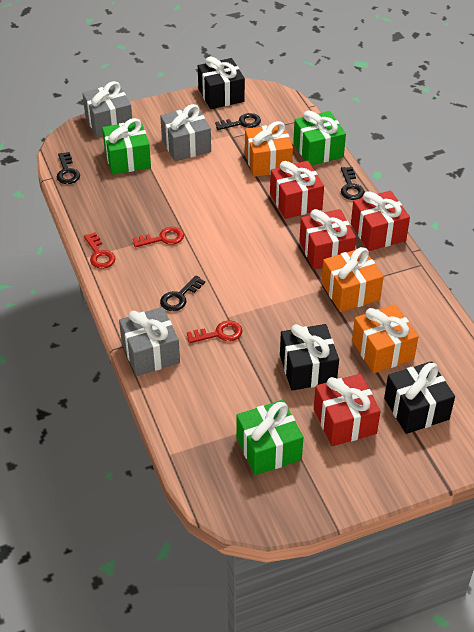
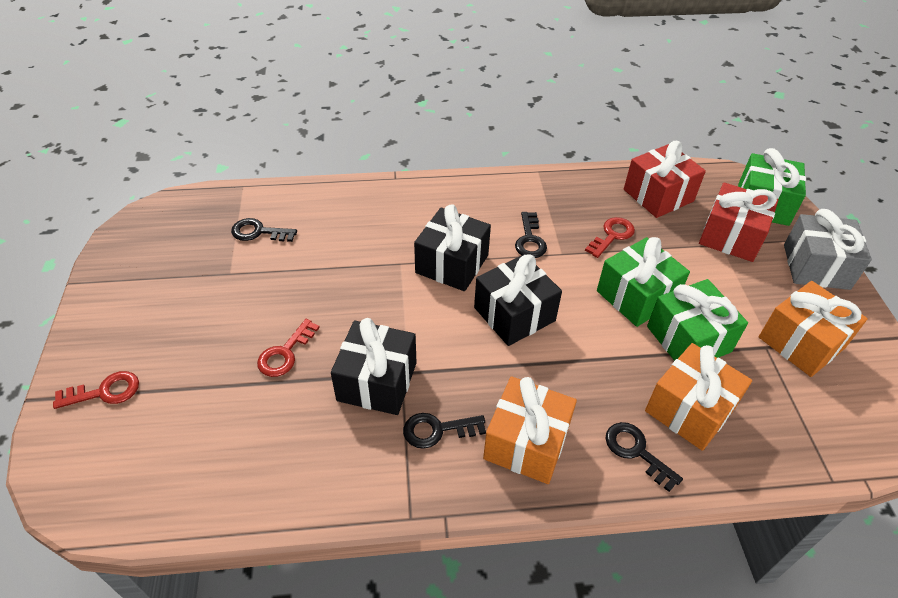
grey gift: 3 -> 1
red gift: 4 -> 2

